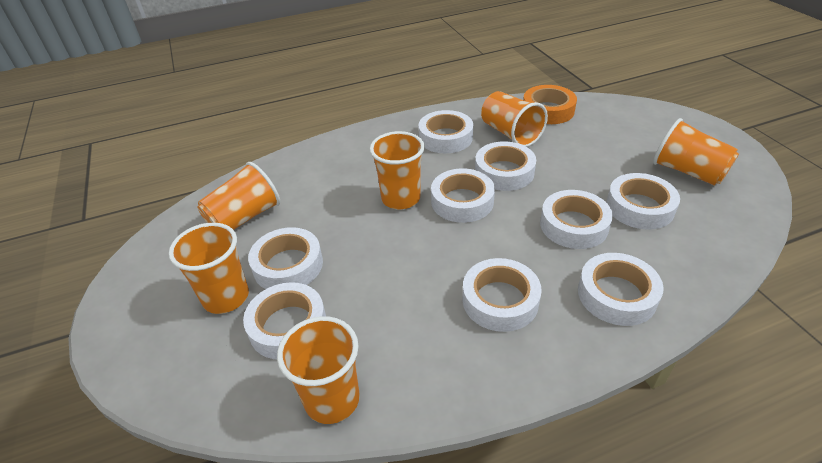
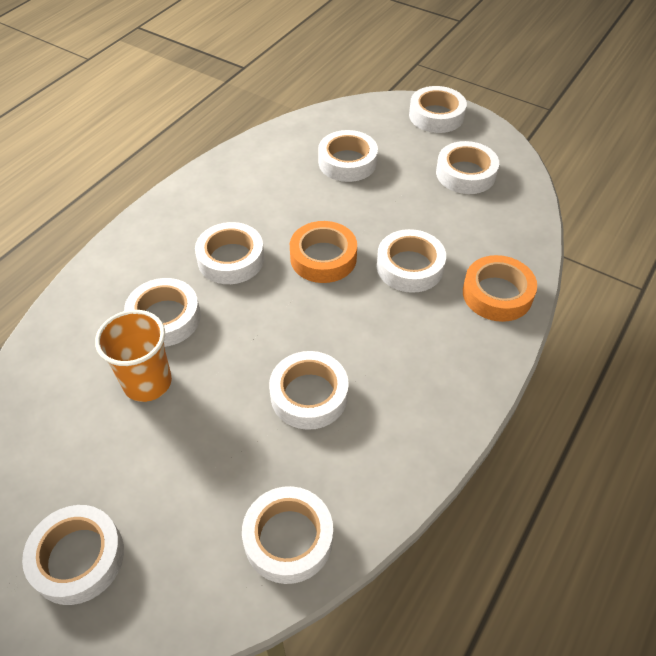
orange cup: 6 -> 1
orange tape: 1 -> 2

